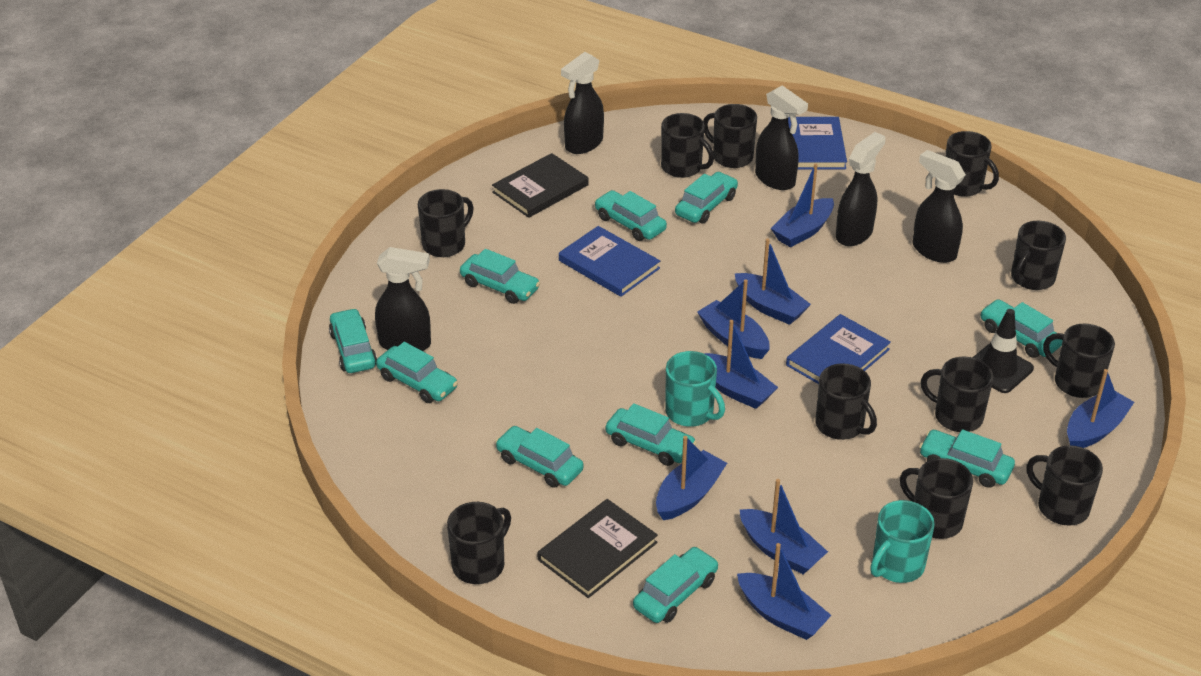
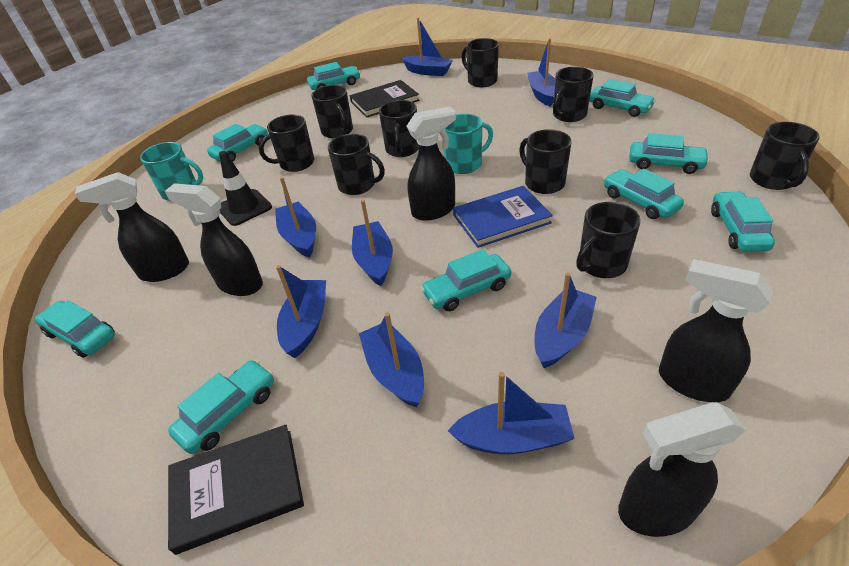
black mug: 11 -> 9
blue book: 3 -> 1
turquoise car: 10 -> 9

